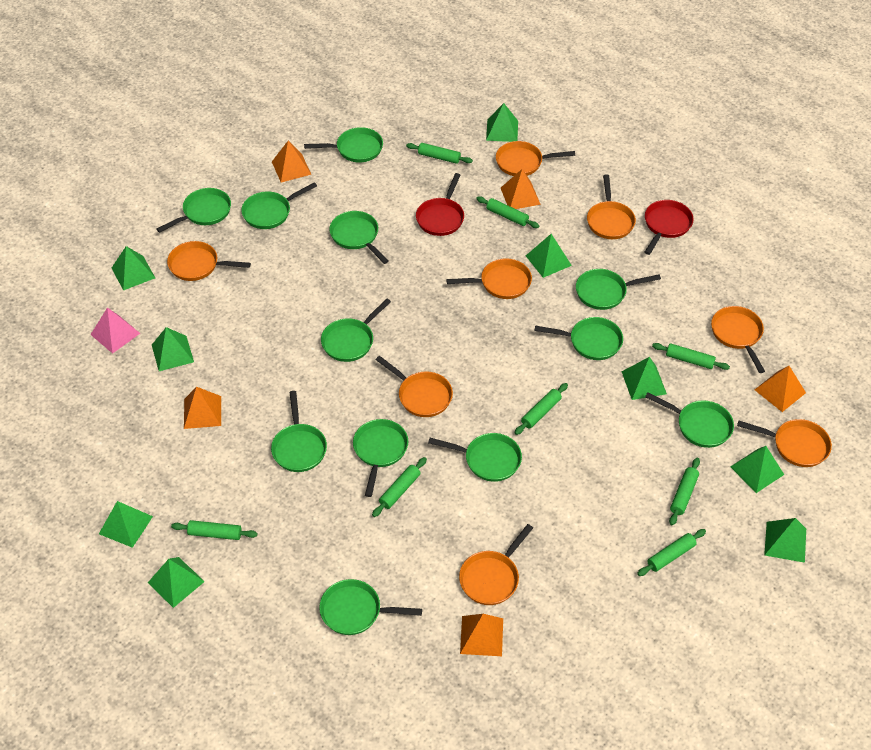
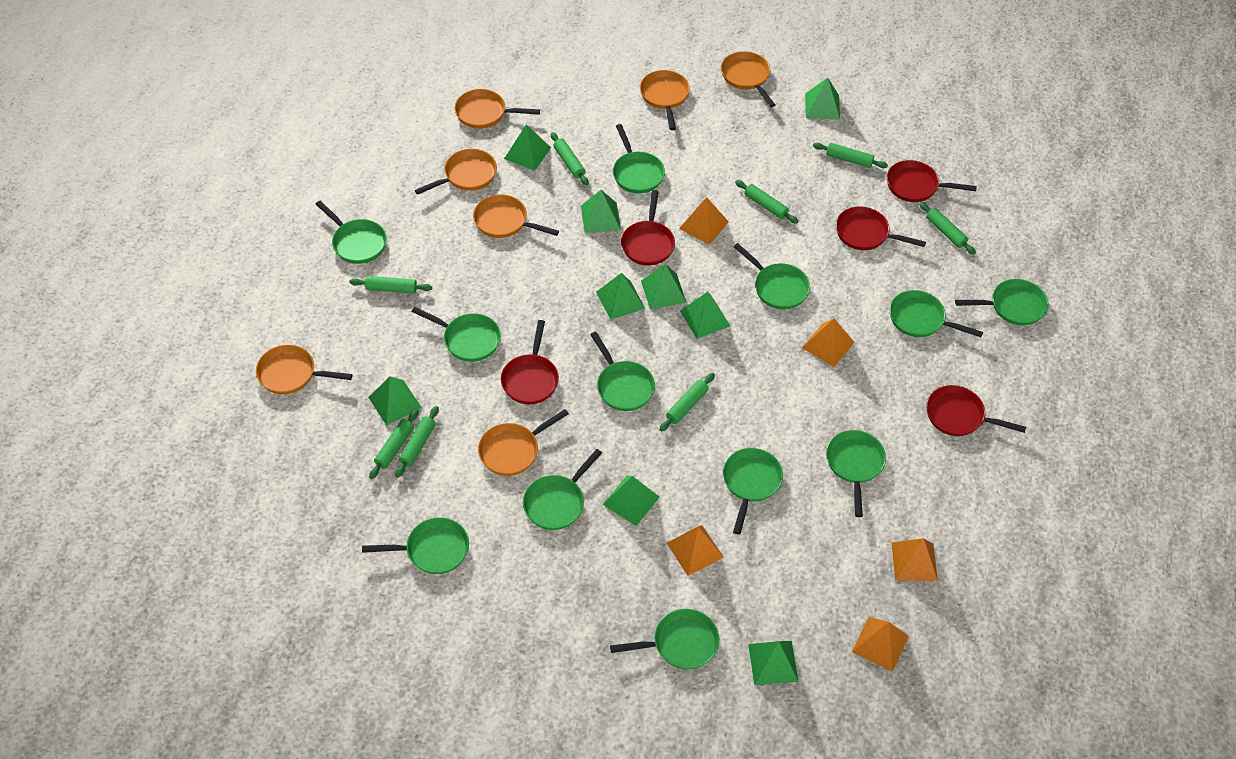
orange pan: 8 -> 7
pink pyramid: 1 -> 0
red pan: 2 -> 5

